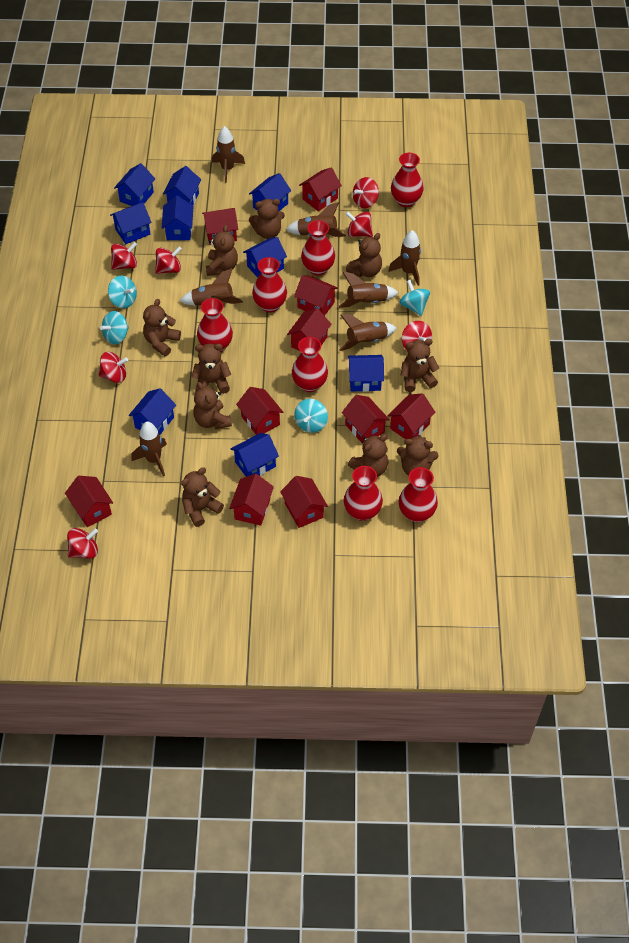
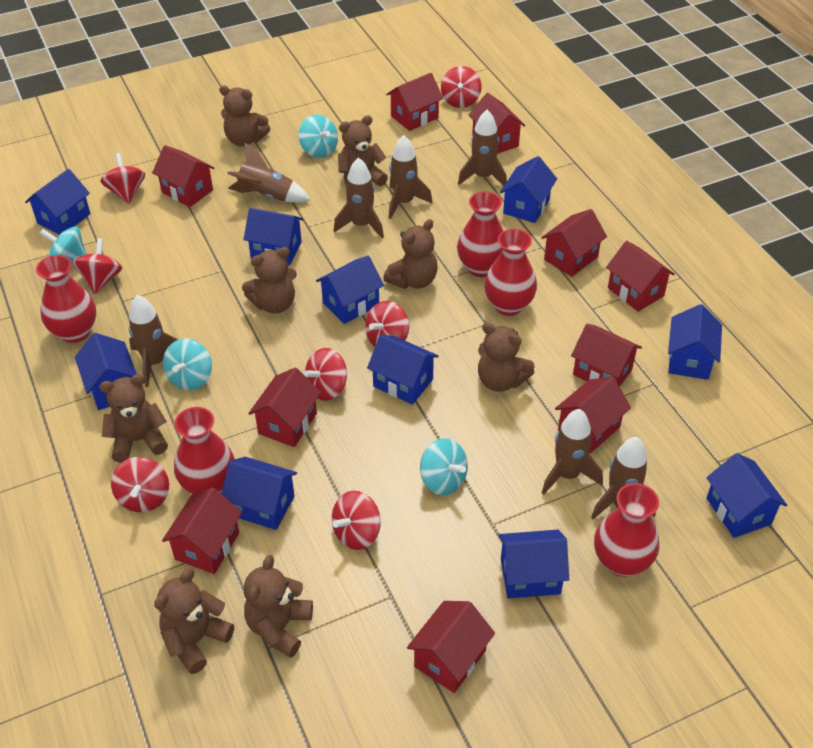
blue house: 9 -> 10
brown teddy bear: 10 -> 8
red vase: 7 -> 5

